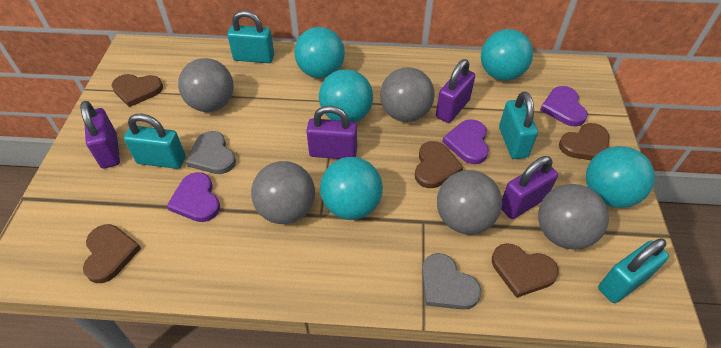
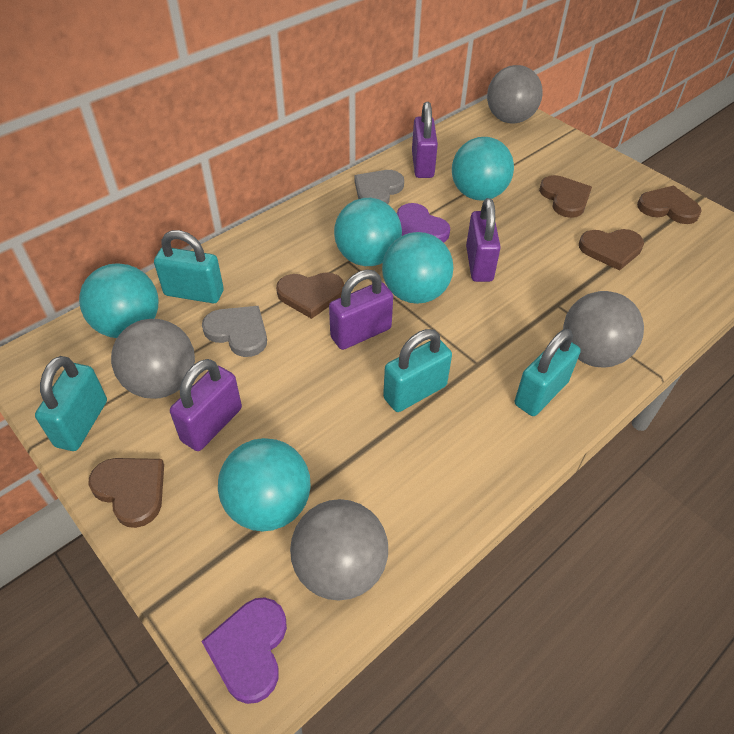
grey ball: 5 -> 4
purple heart: 3 -> 2

